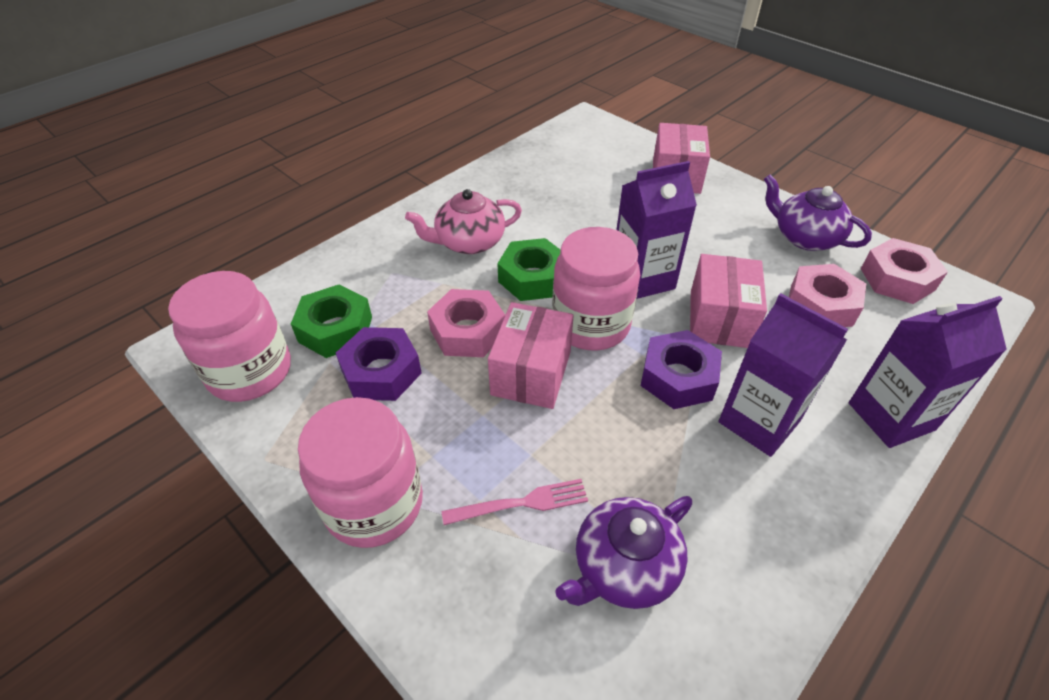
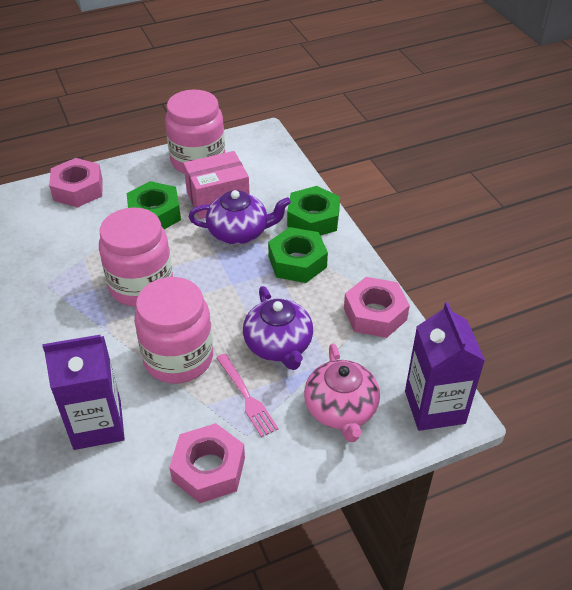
green nut: 2 -> 3
pink box: 3 -> 1
purple carton: 3 -> 2
purple nut: 2 -> 0

